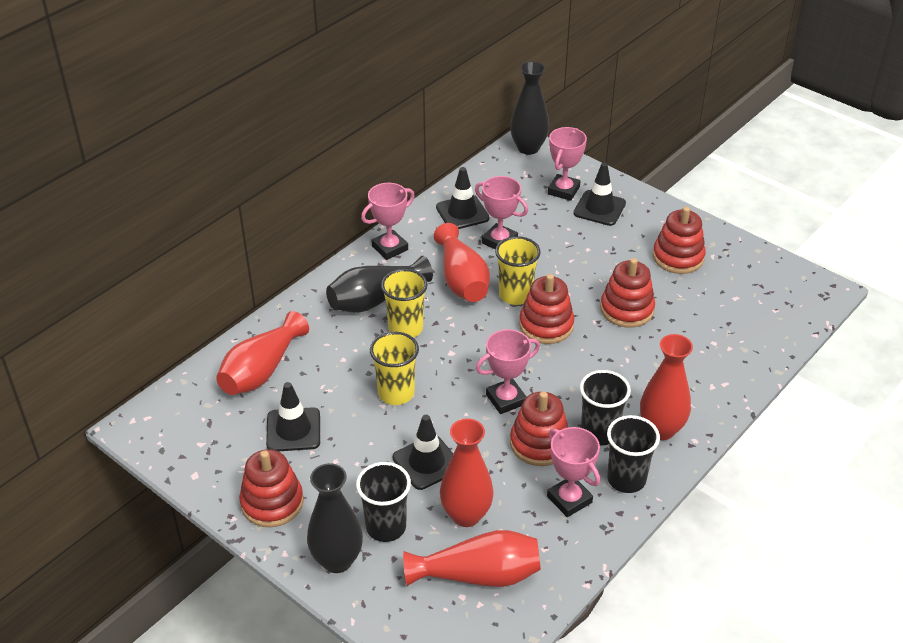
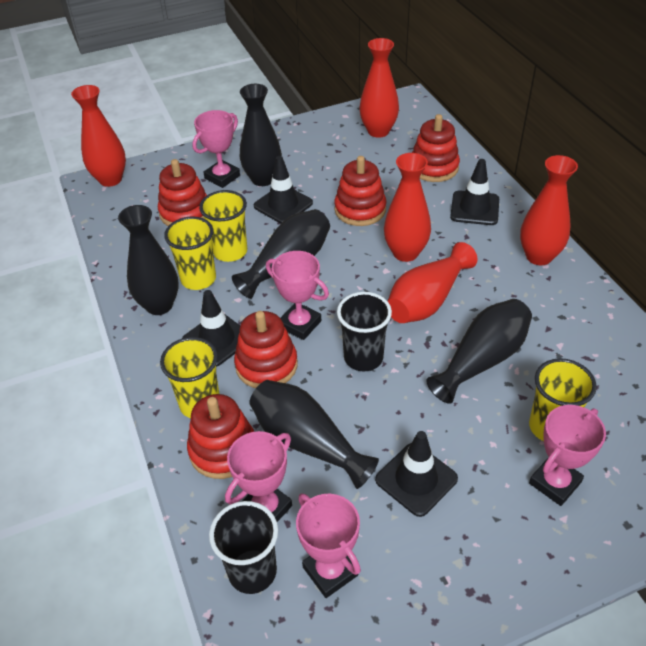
black cup: 3 -> 2
black vase: 3 -> 5
yellow cup: 3 -> 4

